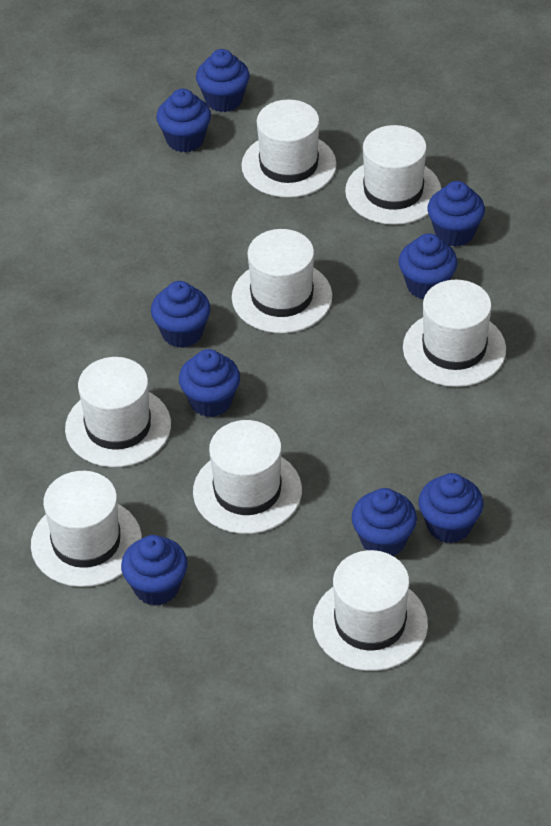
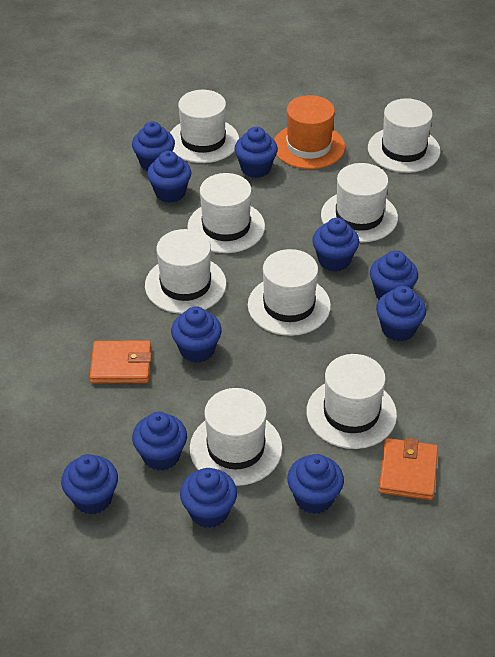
blue cupcake: 9 -> 11
orange hat: 0 -> 1
orange wallet: 0 -> 2

